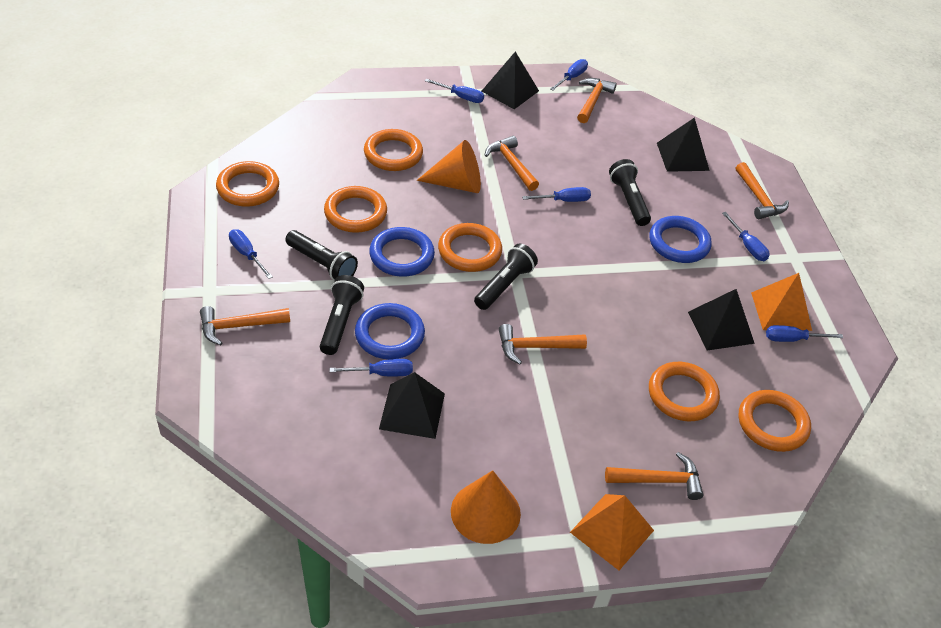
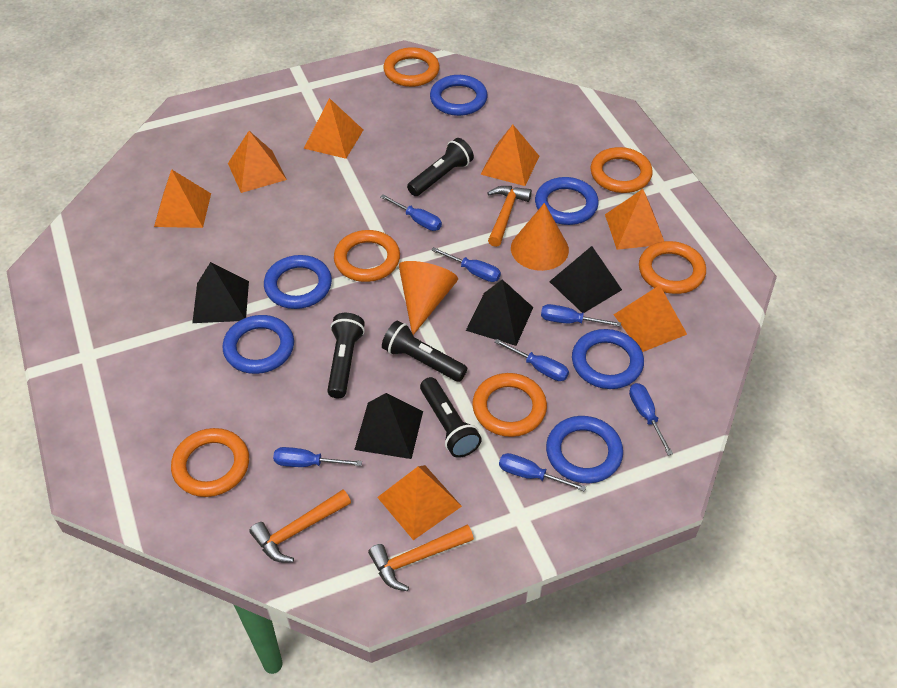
blue ring: 3 -> 6
orange hammer: 6 -> 3
orange pyramid: 2 -> 7

